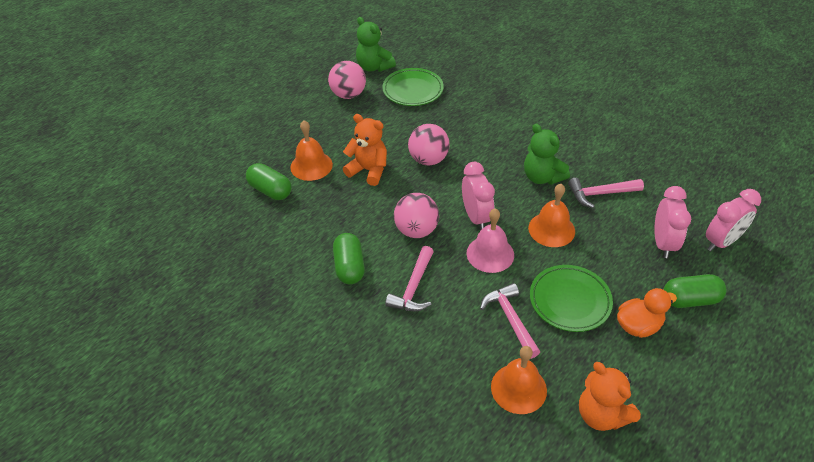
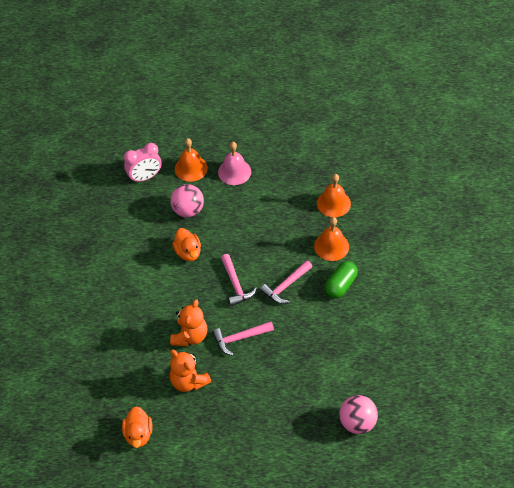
green capsule: 3 -> 1
green plate: 2 -> 0
green teddy bear: 2 -> 0
orange duck: 1 -> 2
pink ball: 3 -> 2
pink clock: 3 -> 1

